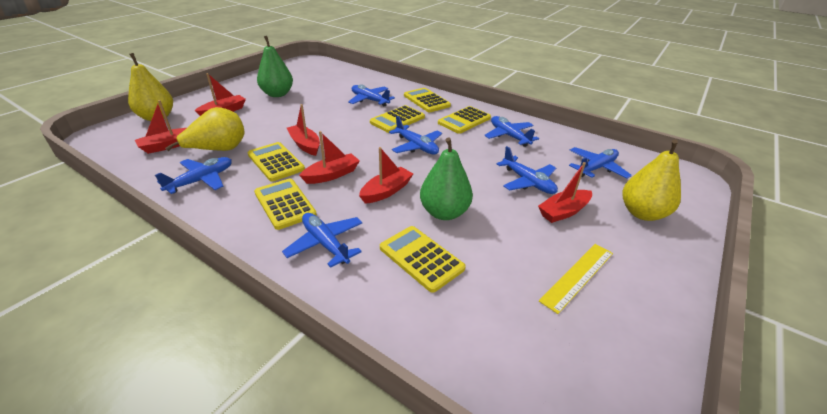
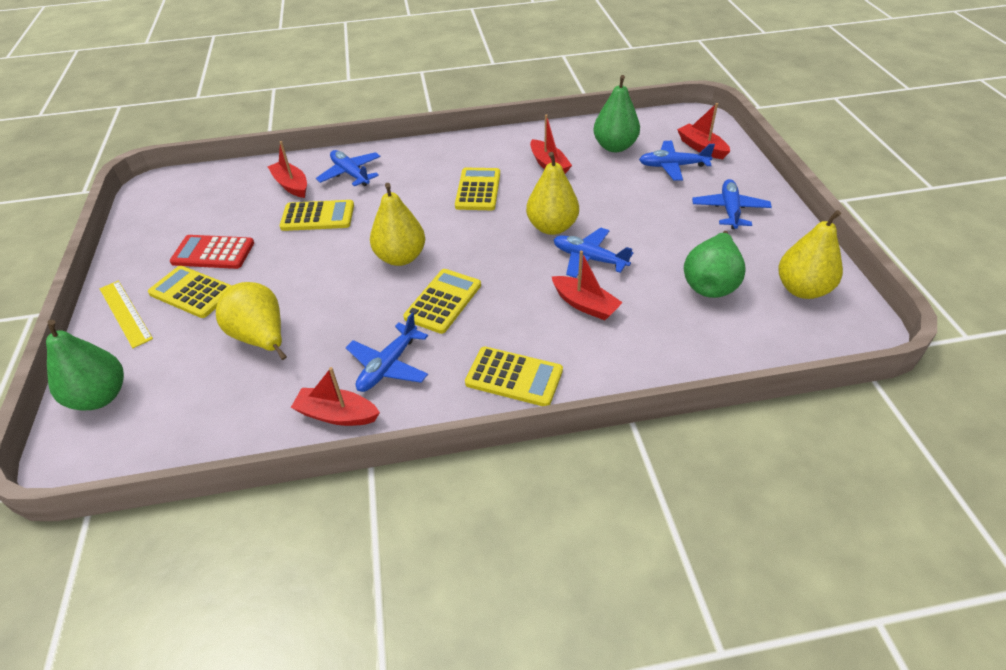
blue plane: 7 -> 5
green pear: 2 -> 3
red boat: 6 -> 5
red calculator: 0 -> 1
yellow calculator: 6 -> 5
yellow pear: 3 -> 4

